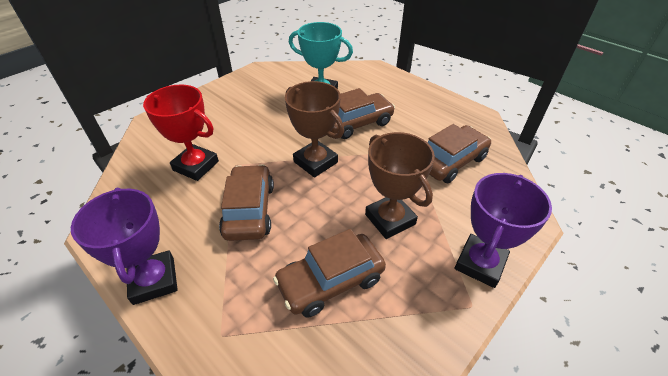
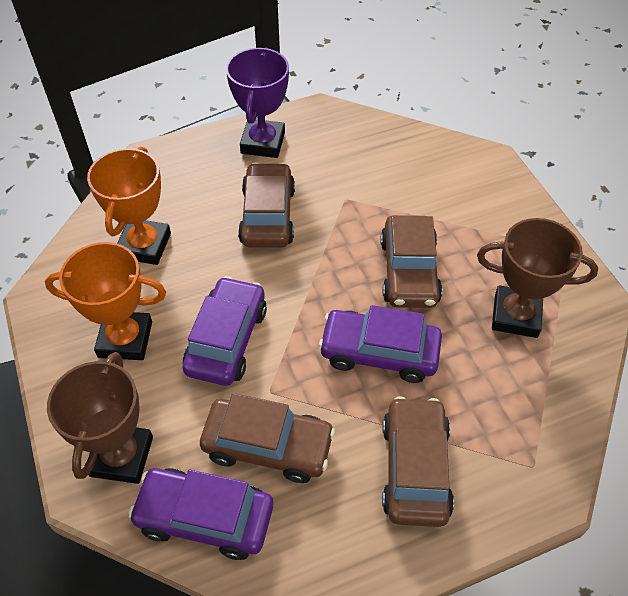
orange trophy: 0 -> 2
purple car: 0 -> 3
purple trophy: 2 -> 1
red trophy: 1 -> 0
turquoise trophy: 1 -> 0

